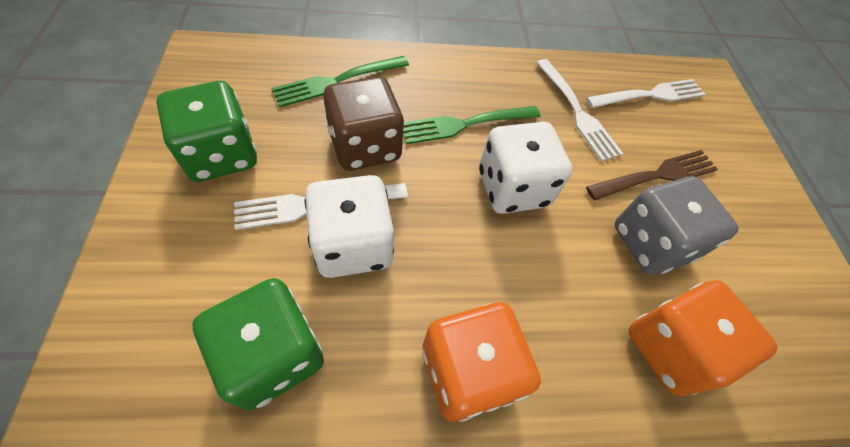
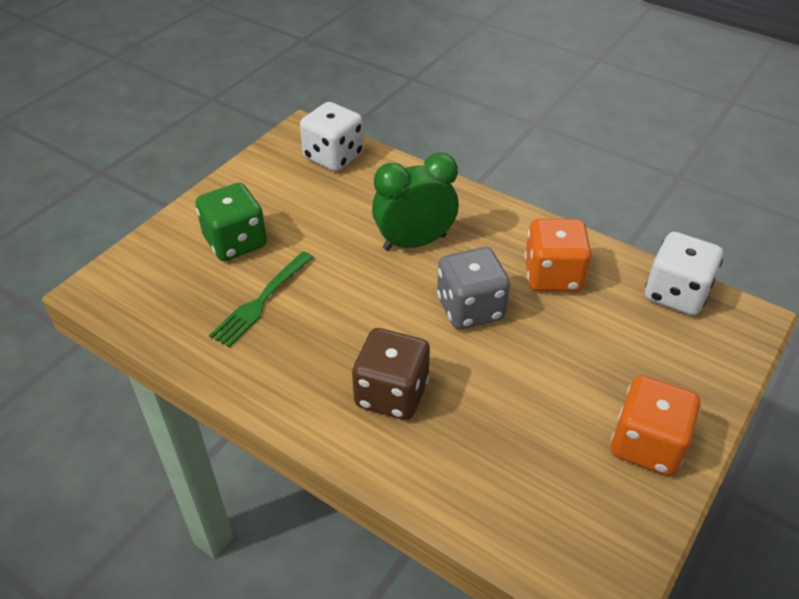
brown fork: 1 -> 0
green clock: 0 -> 1
green dice: 2 -> 1
green fork: 2 -> 1
white fork: 3 -> 0

